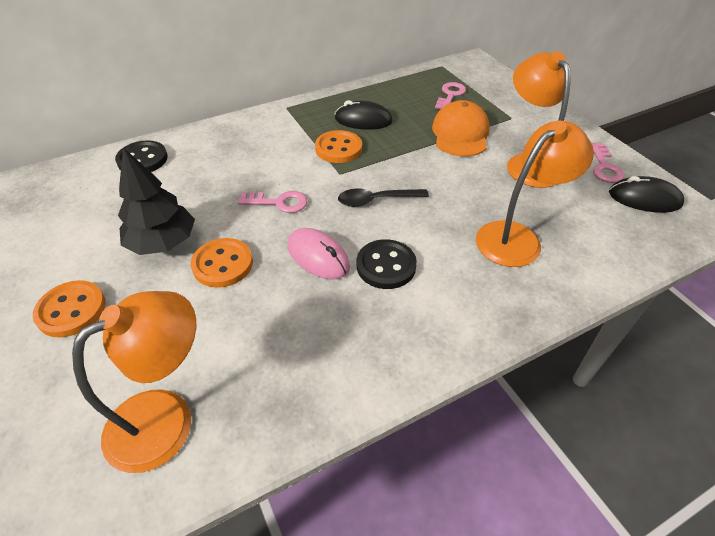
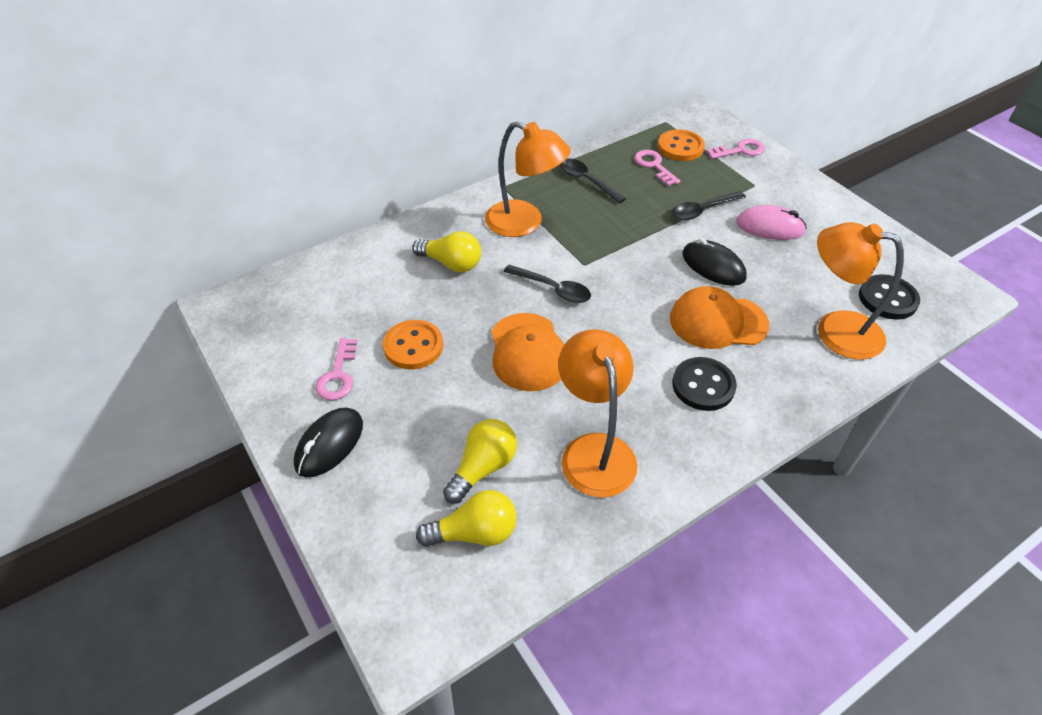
black spoon: 1 -> 3
black tree: 1 -> 0
orange button: 3 -> 2
orange cap: 1 -> 2
yellow light bulb: 0 -> 3

